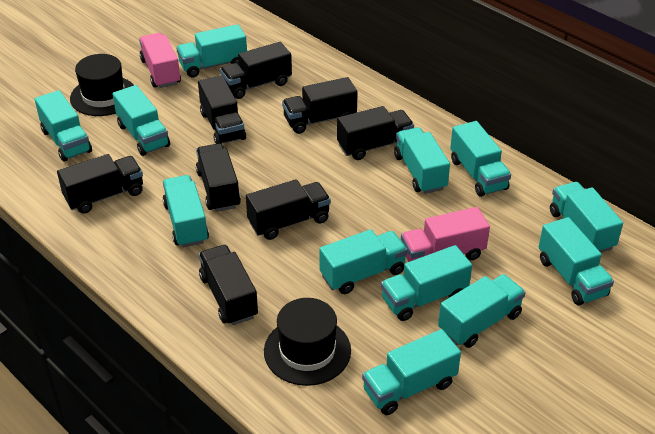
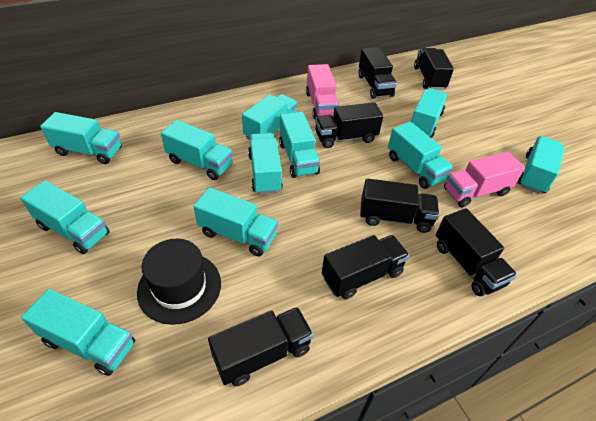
black hat: 2 -> 1
black truck: 8 -> 7
turquoise truck: 12 -> 11

